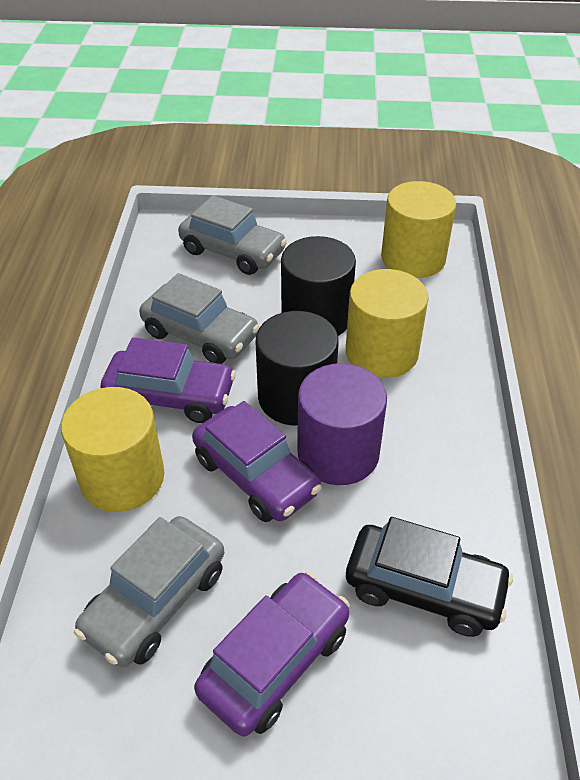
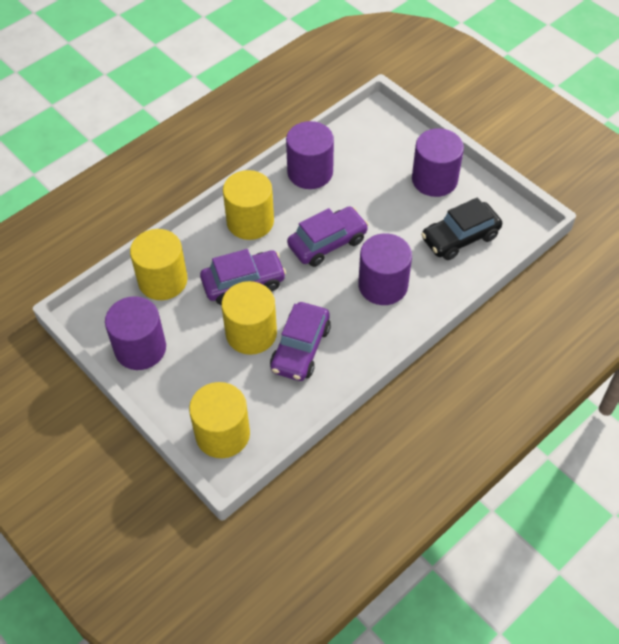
black cylinder: 2 -> 0
grey car: 3 -> 0
purple cylinder: 1 -> 4
yellow cylinder: 3 -> 4

